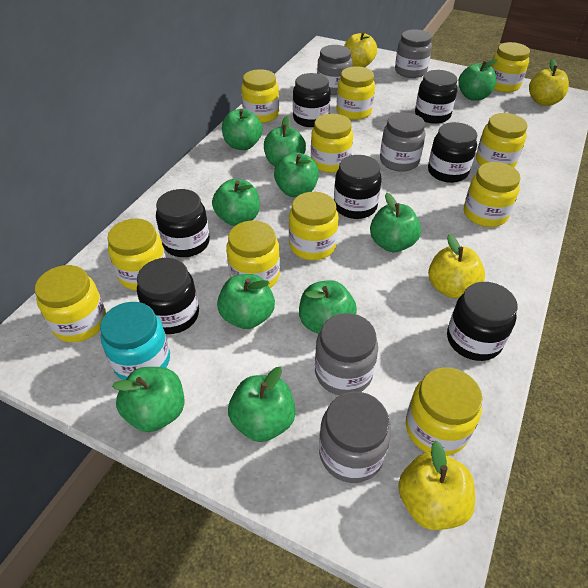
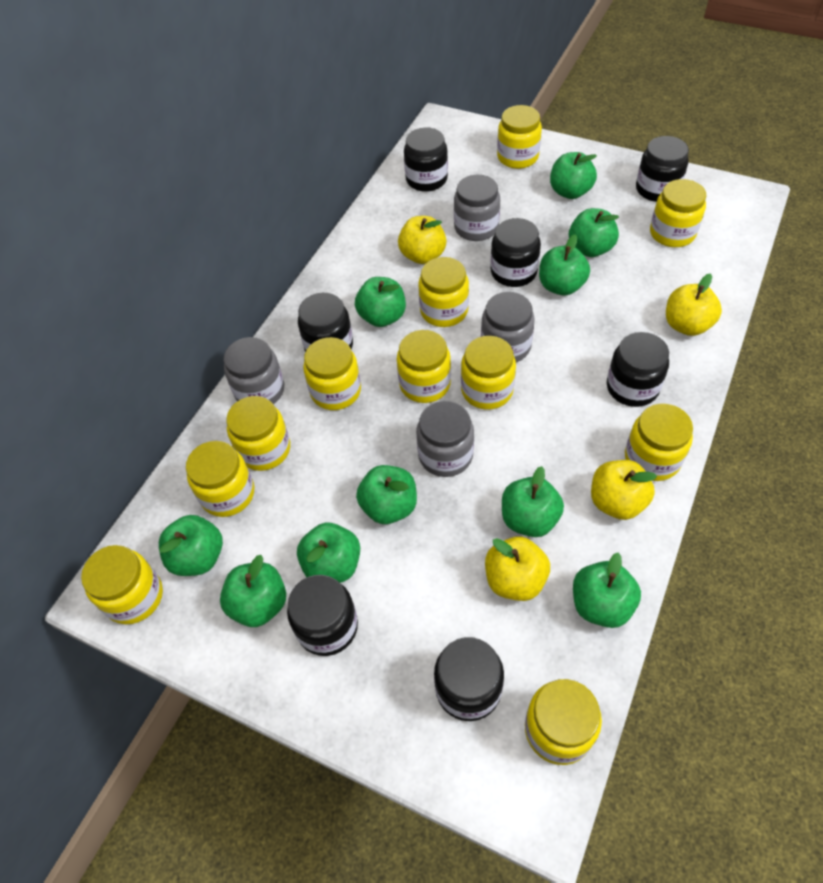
grey jar: 5 -> 4
turquoise jar: 1 -> 0

